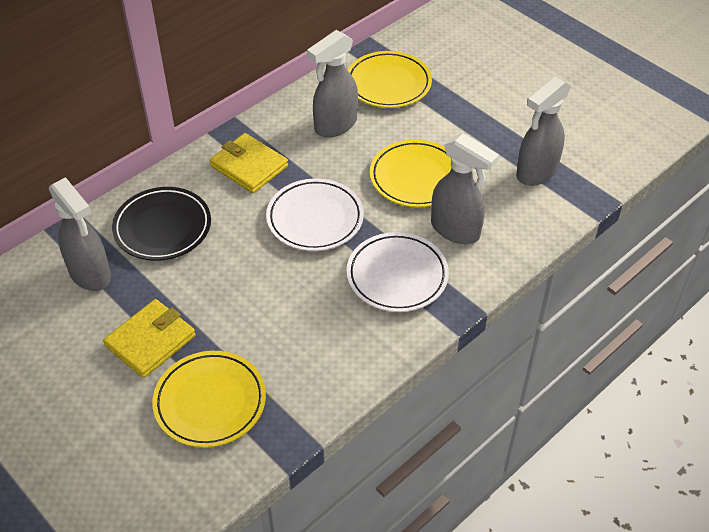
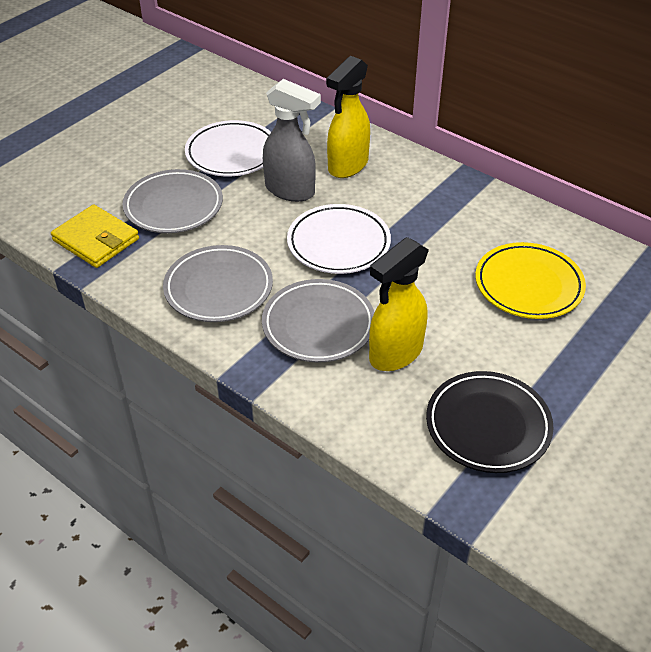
grey plate: 0 -> 3
grey spray bottle: 4 -> 1
yellow plate: 3 -> 1
yellow spray bottle: 0 -> 2
yellow wallet: 2 -> 1

